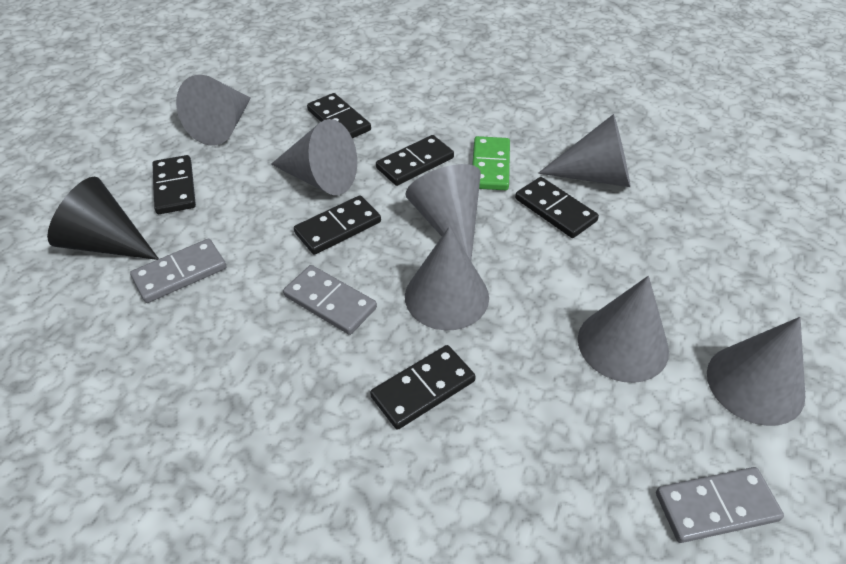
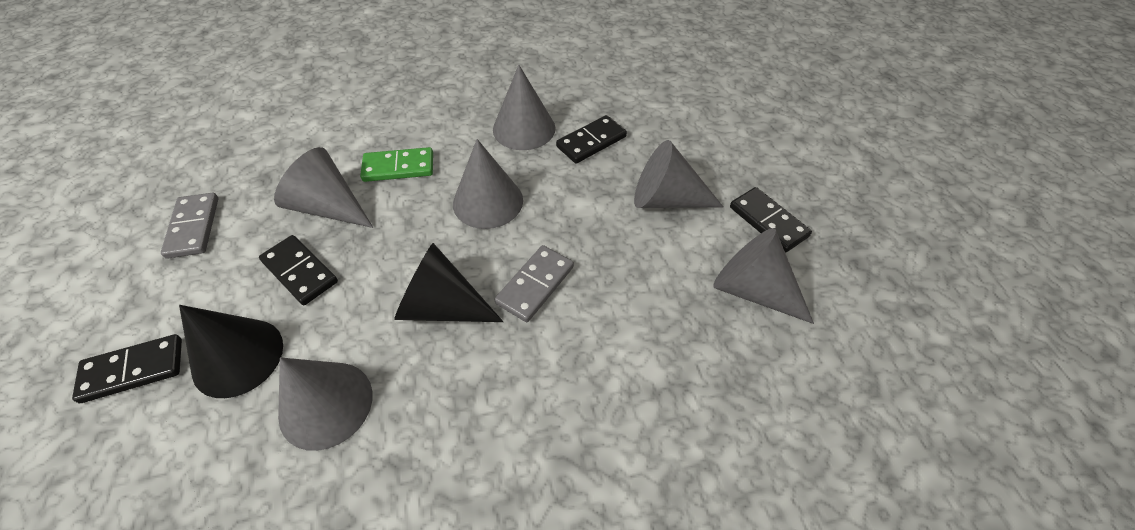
black cone: 1 -> 2
black domino: 6 -> 4
grey cone: 7 -> 6
grey domino: 3 -> 2

